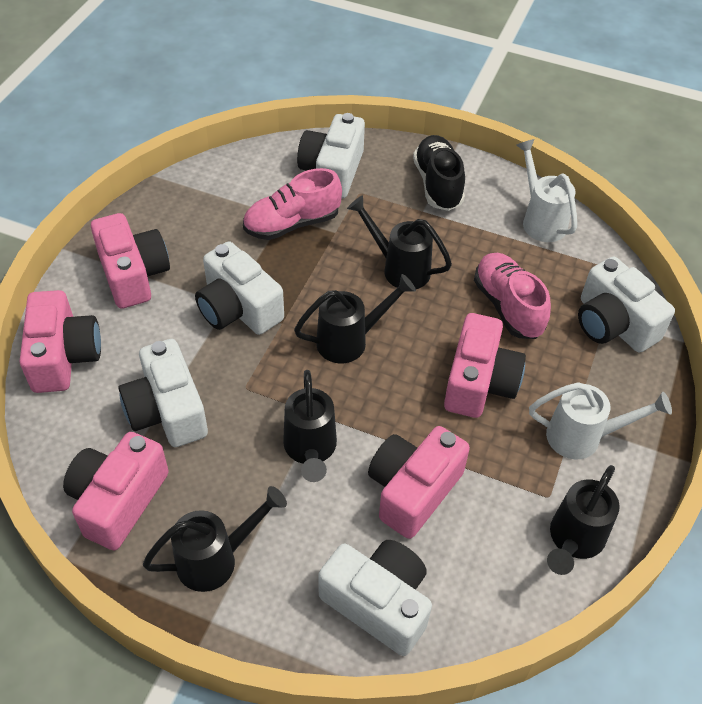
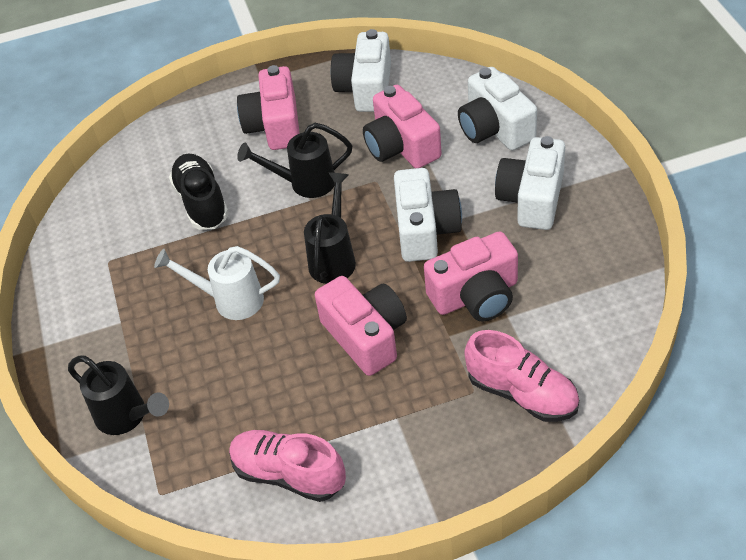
black watering can: 5 -> 3
pink camera: 5 -> 4
white camera: 5 -> 4
white watering can: 2 -> 1

